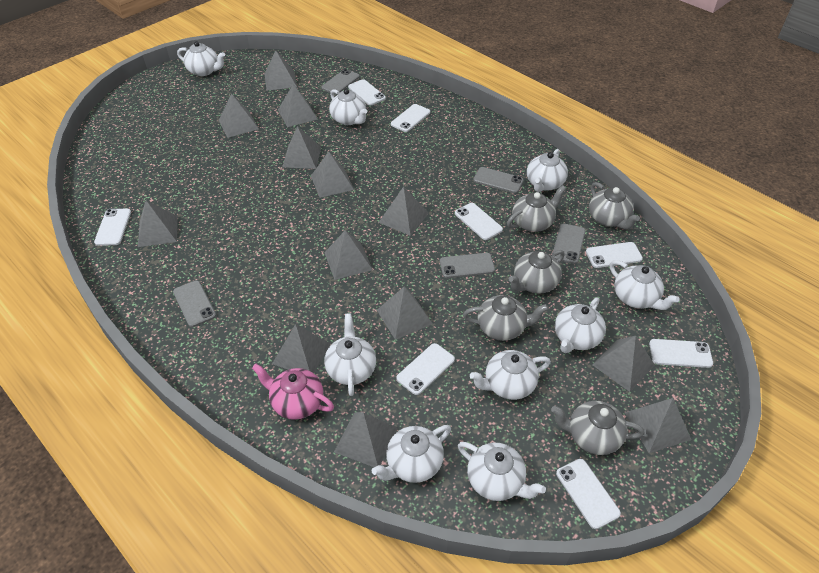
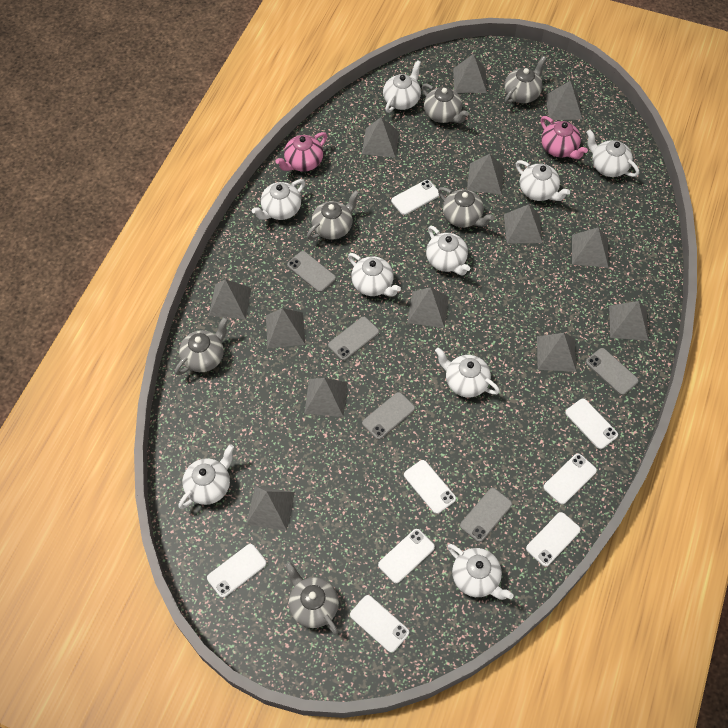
grey teapot: 5 -> 6
pink teapot: 1 -> 2

